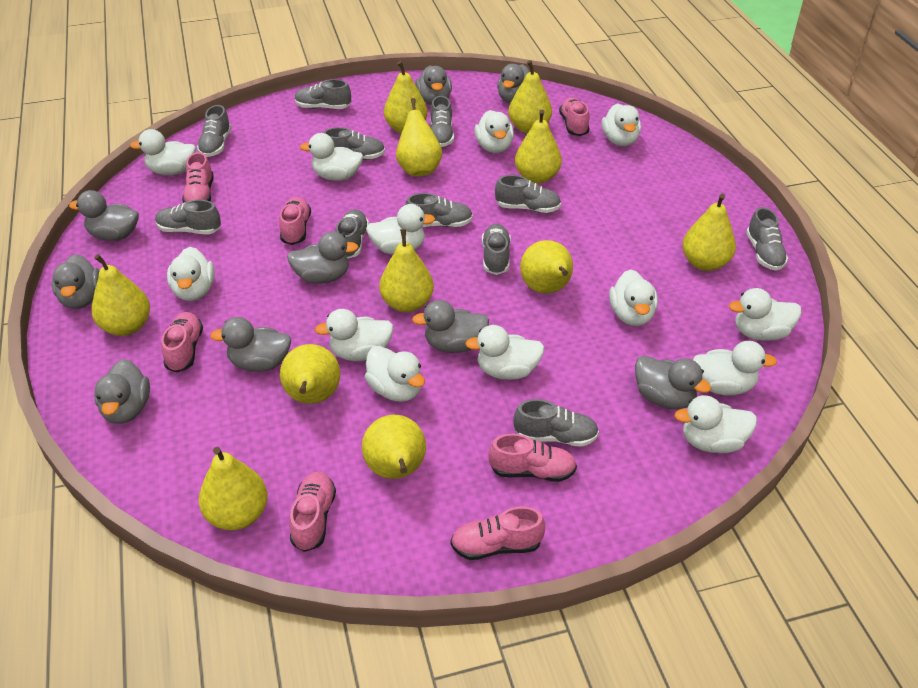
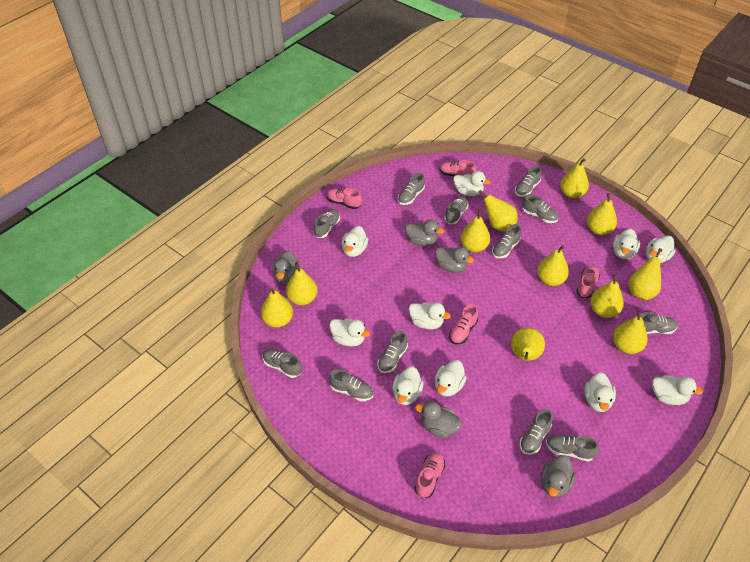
grey duck: 9 -> 5
grey shoe: 11 -> 12
pink shoe: 7 -> 5
white duck: 13 -> 10

